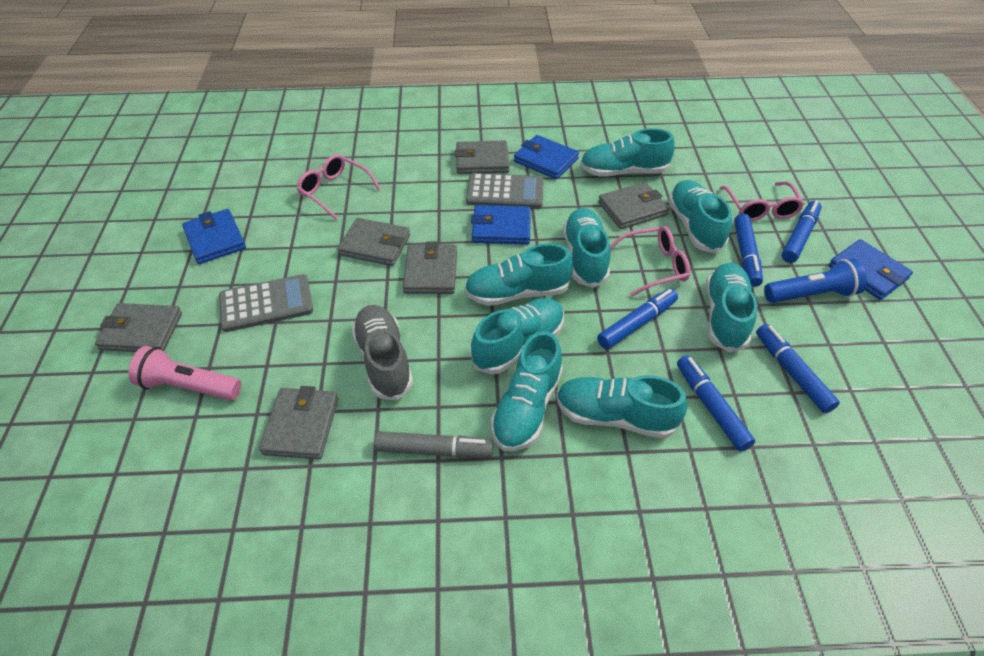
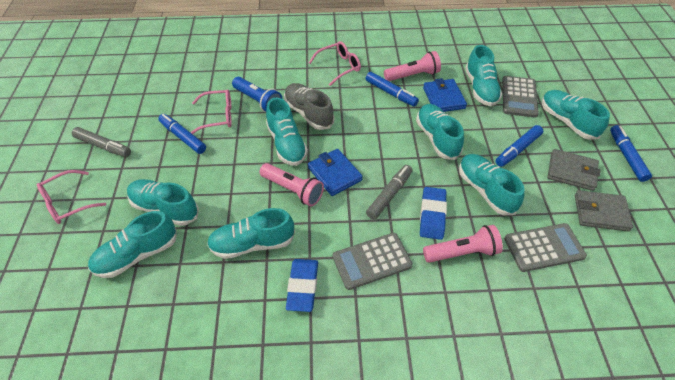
blue eraser: 0 -> 2
blue marker: 5 -> 4
blue wallet: 4 -> 2
grey calculator: 2 -> 3
grey marker: 1 -> 2
grey wallet: 6 -> 2
pink flashlight: 1 -> 3

